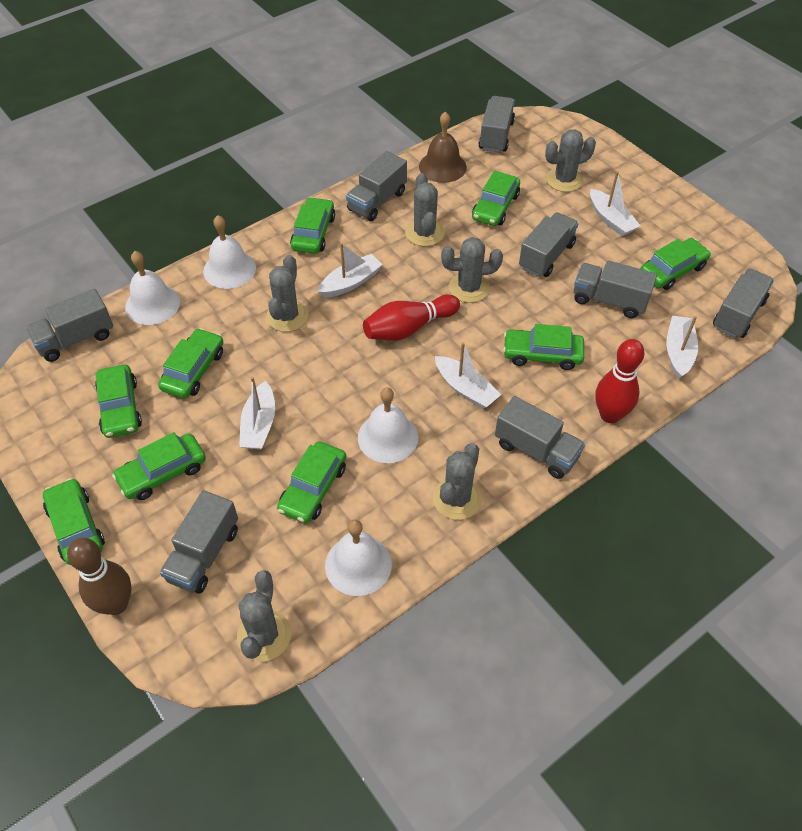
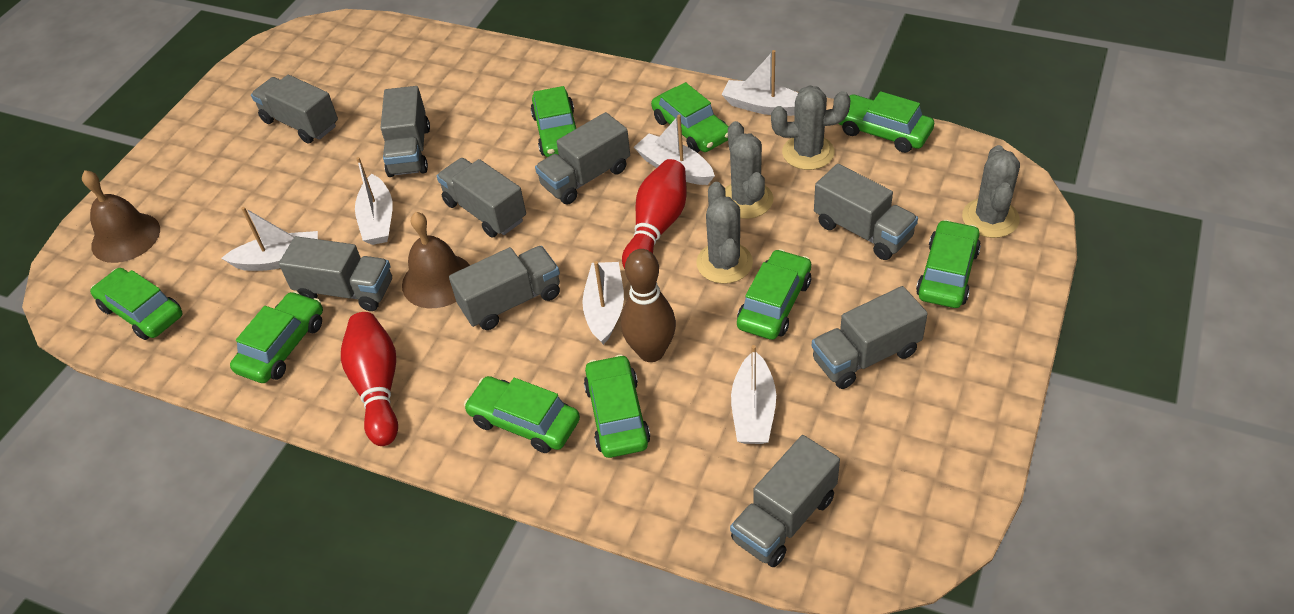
brown bell: 1 -> 2
grey cactus: 6 -> 4
grey truck: 8 -> 9
white bell: 4 -> 0
white boat: 5 -> 6

